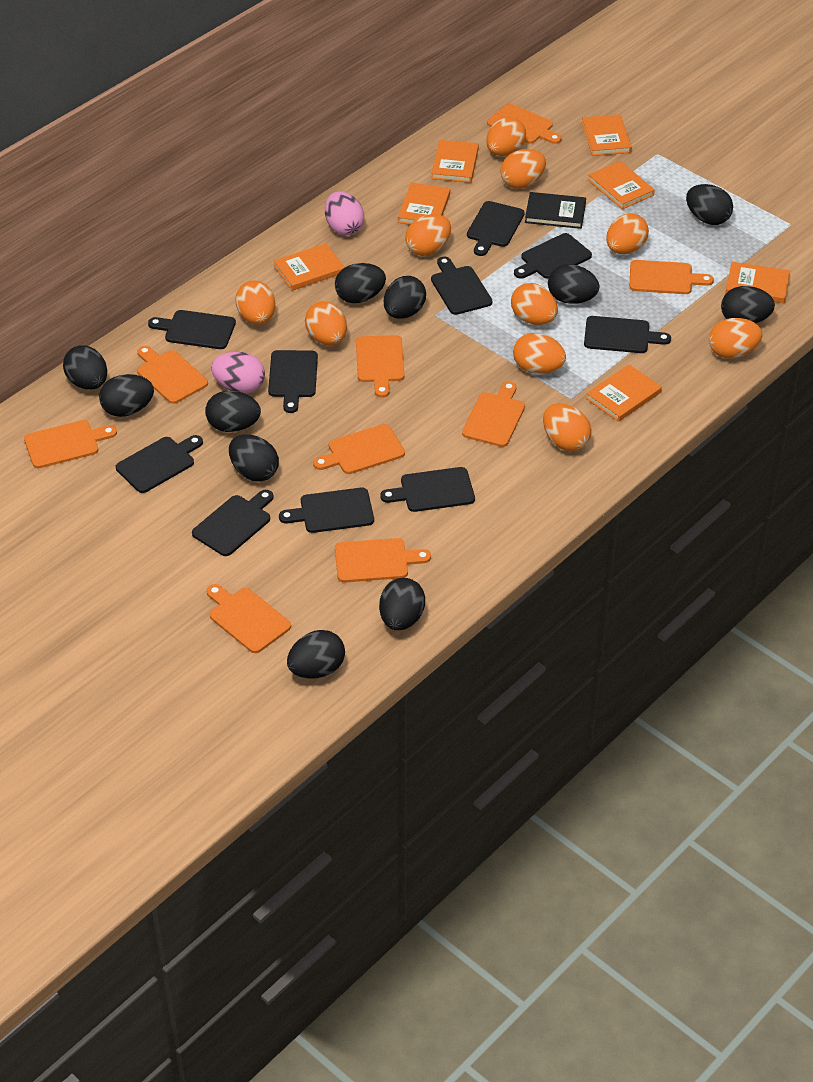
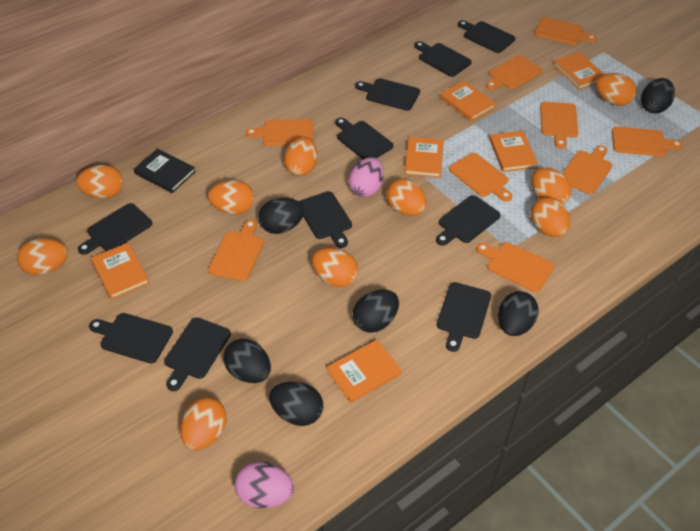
black egg: 11 -> 6
orange book: 7 -> 6

